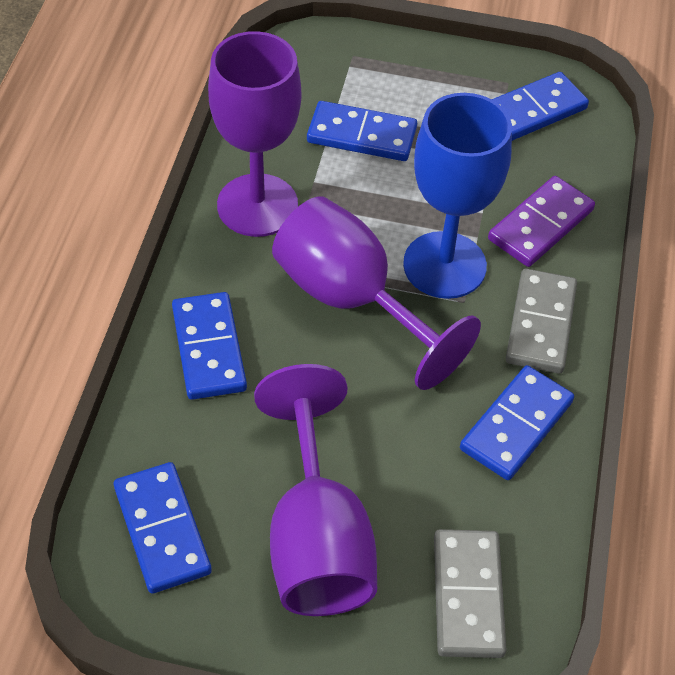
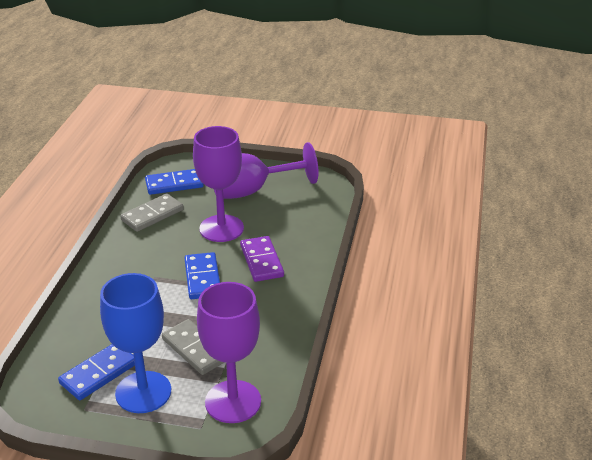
blue domino: 5 -> 3

